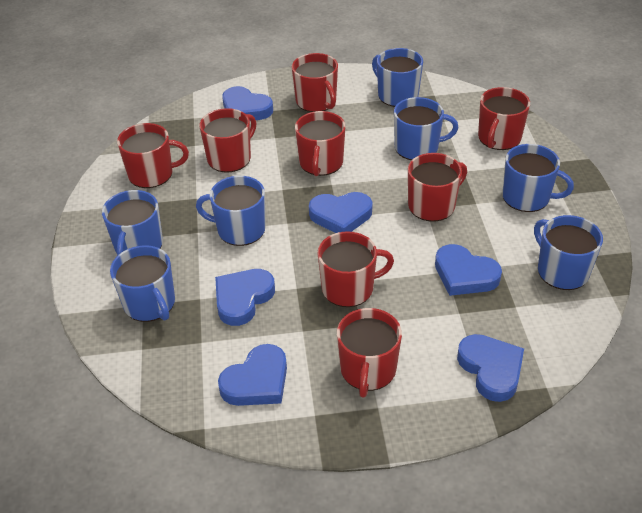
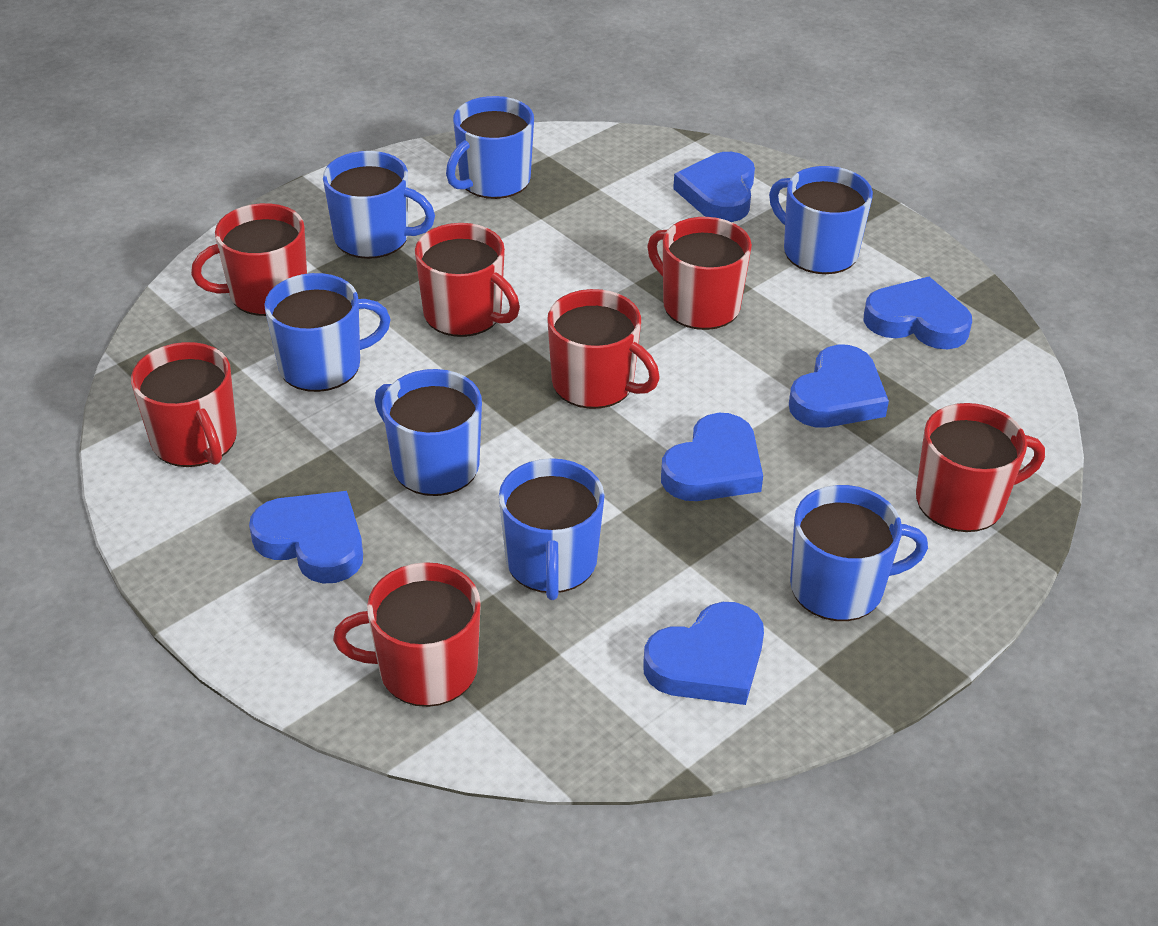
red mug: 8 -> 7

